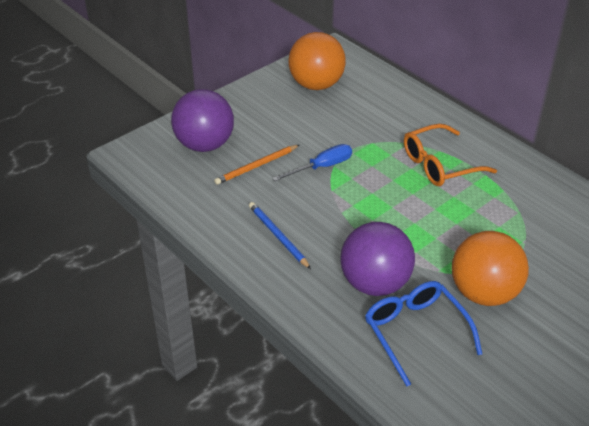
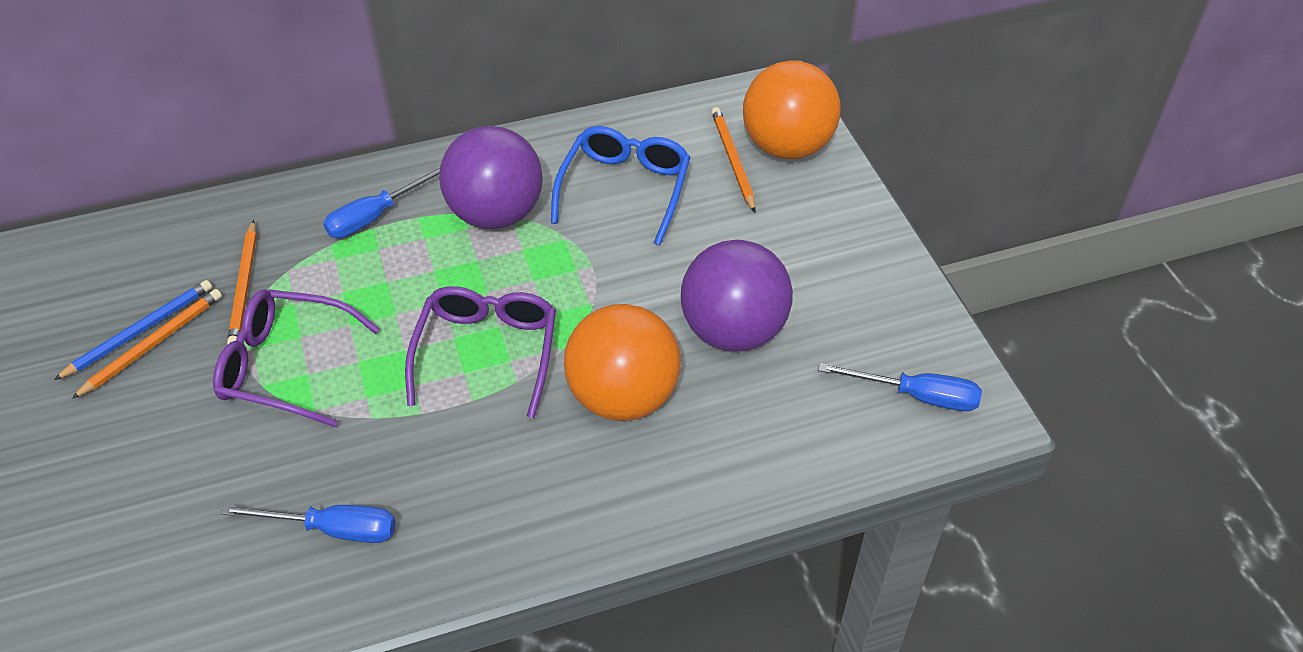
blue screwdriver: 1 -> 3
orange glasses: 1 -> 0
orange pencil: 1 -> 3
purple glasses: 0 -> 2

